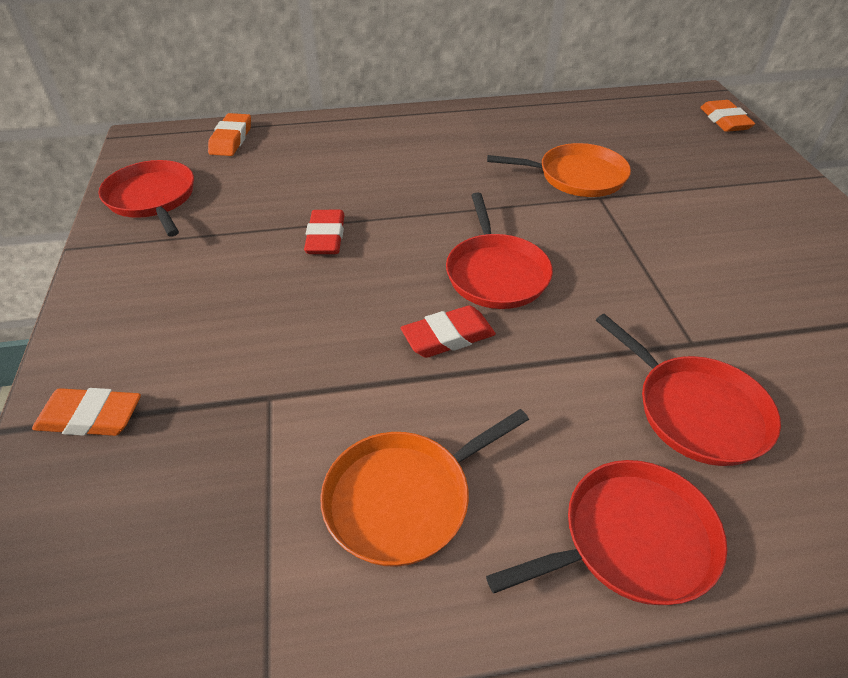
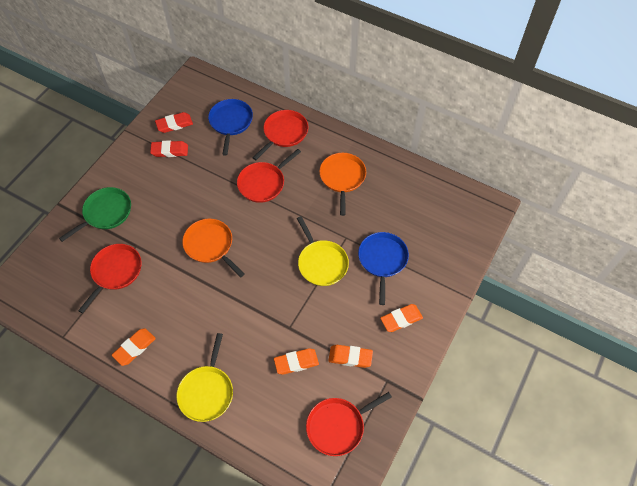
blue pan: 0 -> 2
green pan: 0 -> 1
orange eraser: 3 -> 4
yellow pan: 0 -> 2

